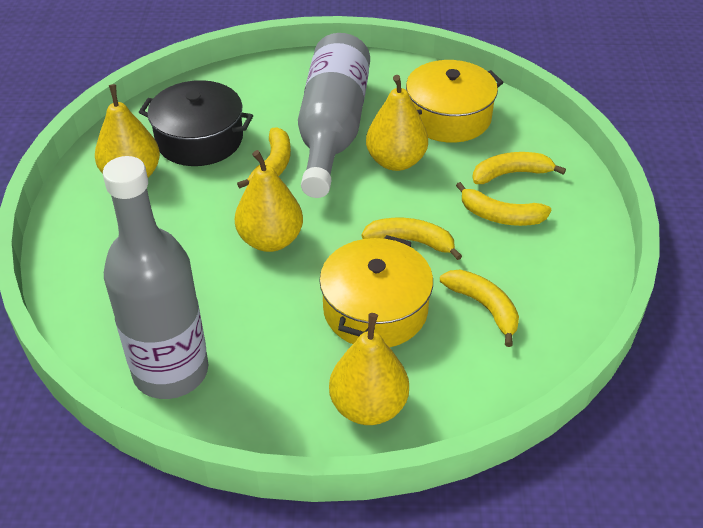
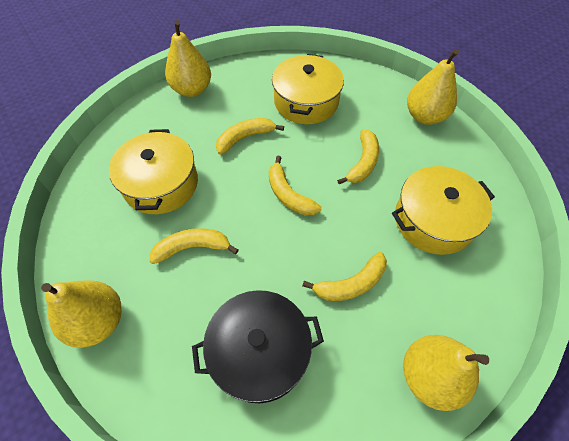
grey bottle: 2 -> 0
yellow pot: 2 -> 3

